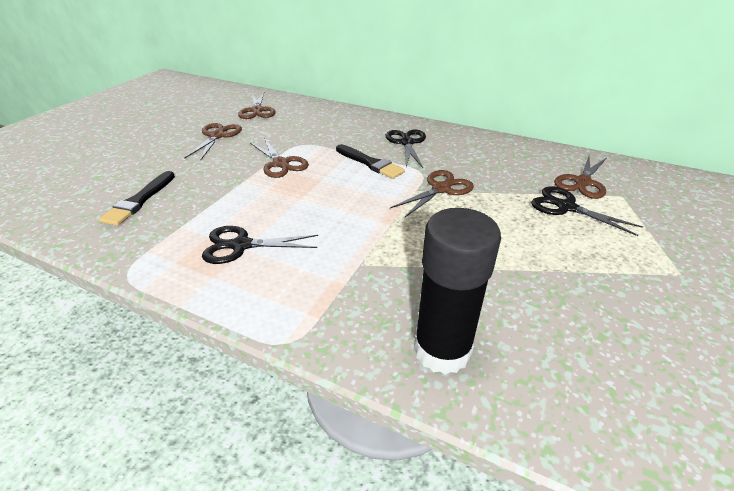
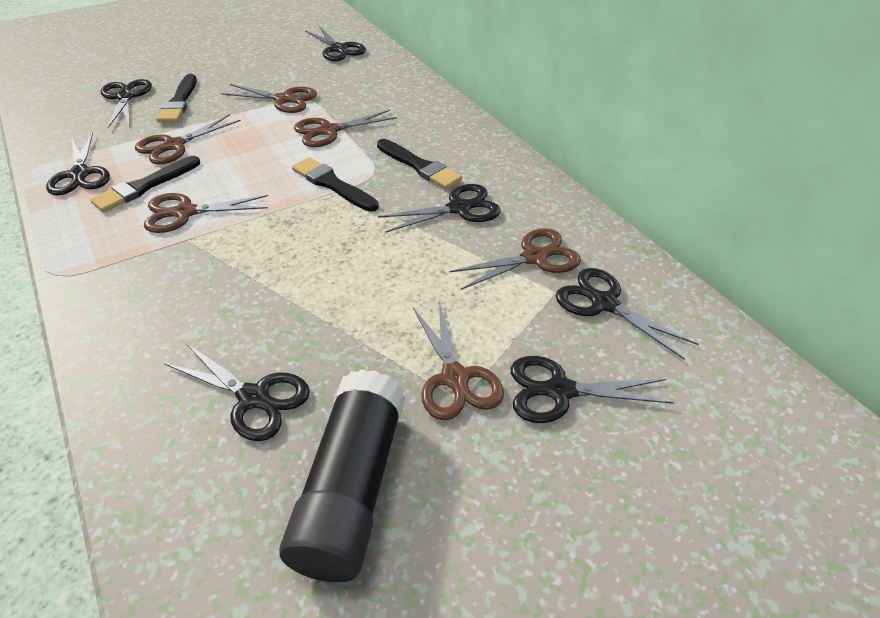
black brush: 2 -> 4
black scissors: 3 -> 7
brown scissors: 5 -> 6

